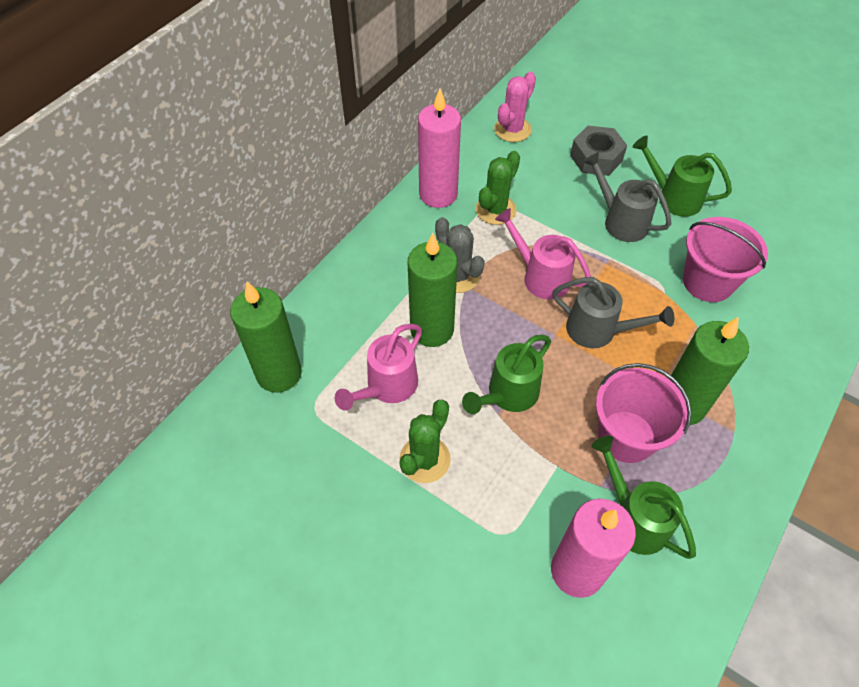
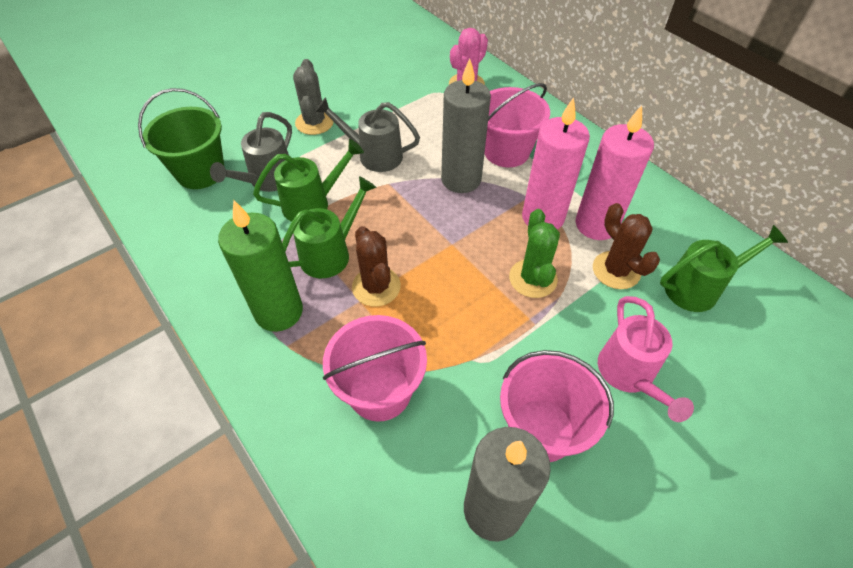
brown cactus: 0 -> 2
green bucket: 0 -> 1
green cactus: 2 -> 1
green candle: 3 -> 1
grey candle: 0 -> 2
grey nut: 1 -> 0
pink bucket: 2 -> 3
pink watering can: 2 -> 1

